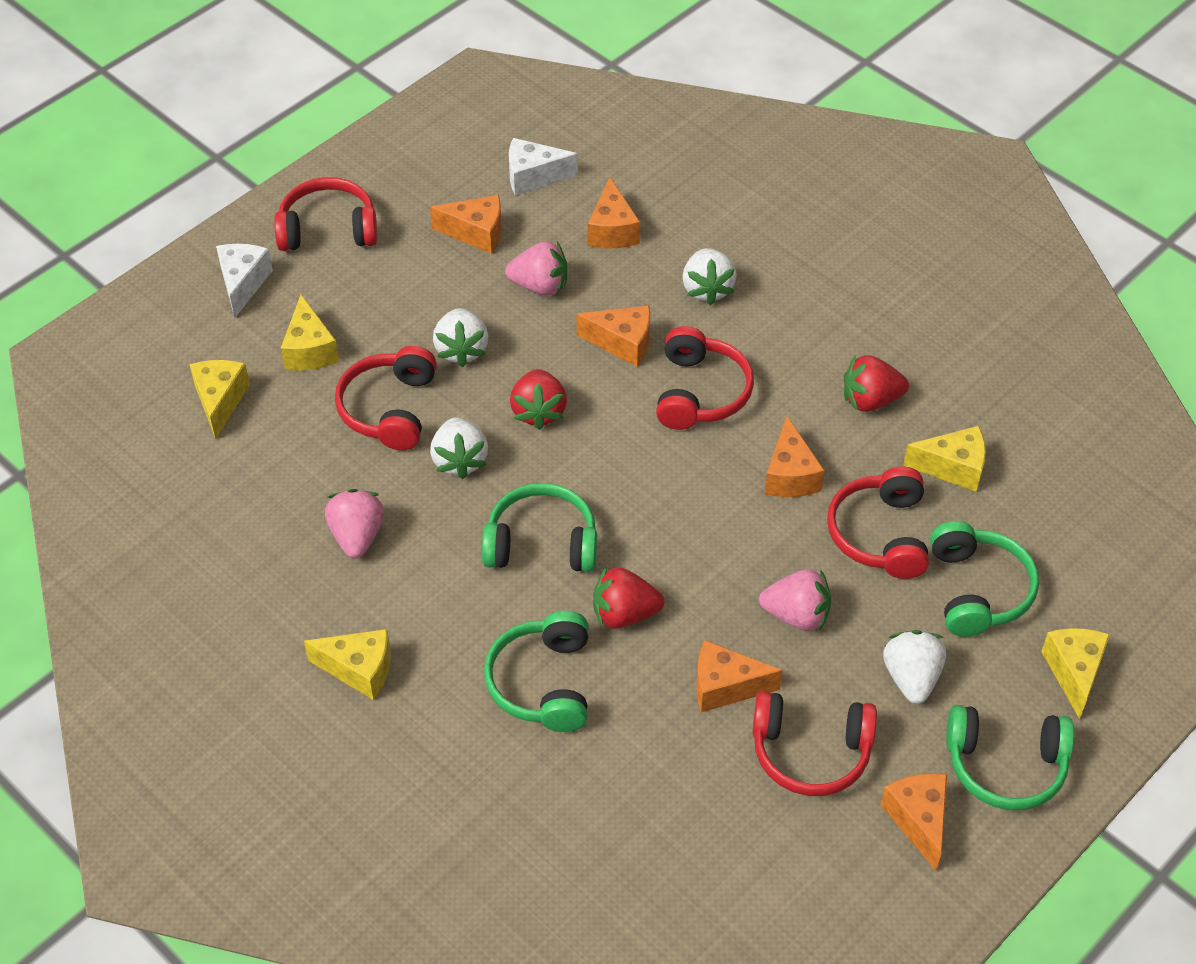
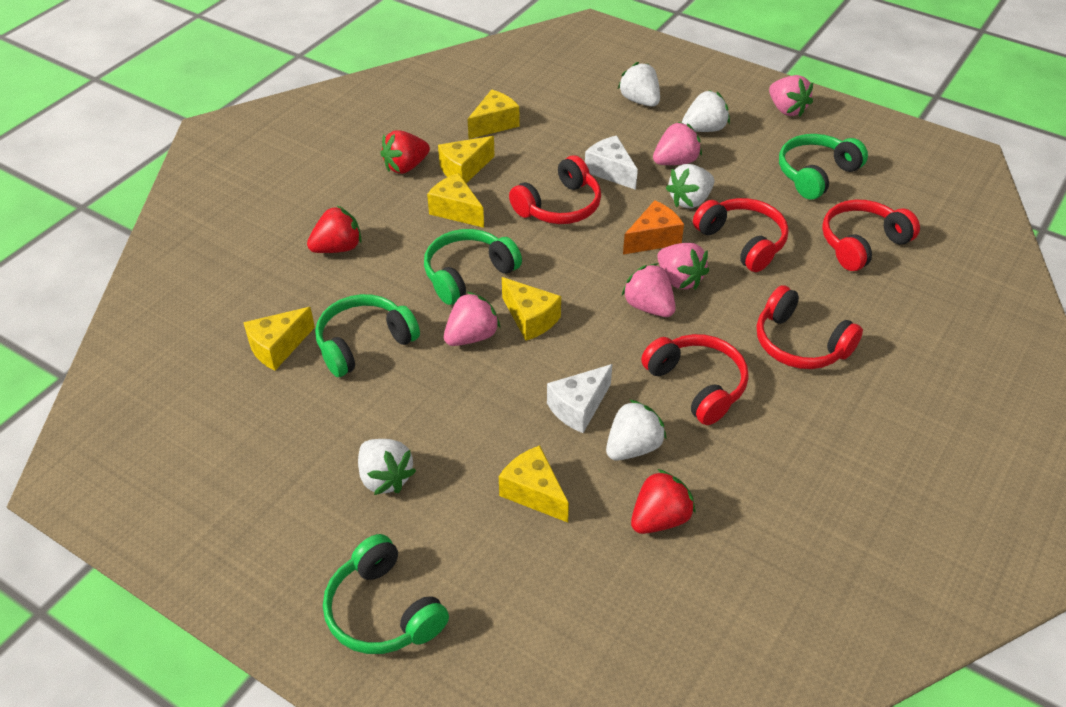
orange cheese: 6 -> 1
pink strawberry: 3 -> 5
white strawberry: 4 -> 5
yellow cheese: 5 -> 6

